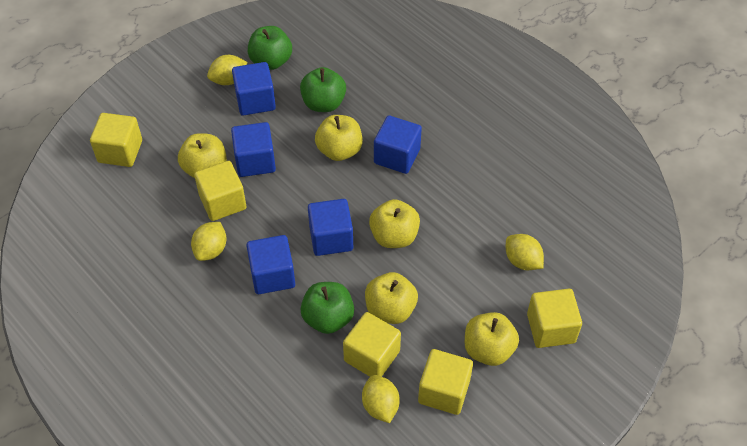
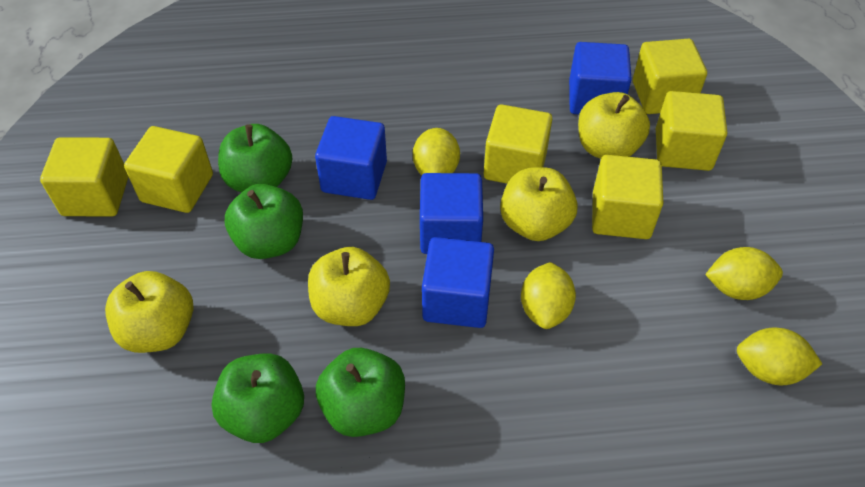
blue cube: 5 -> 4
green apple: 3 -> 4
yellow apple: 5 -> 4
yellow cube: 5 -> 6

